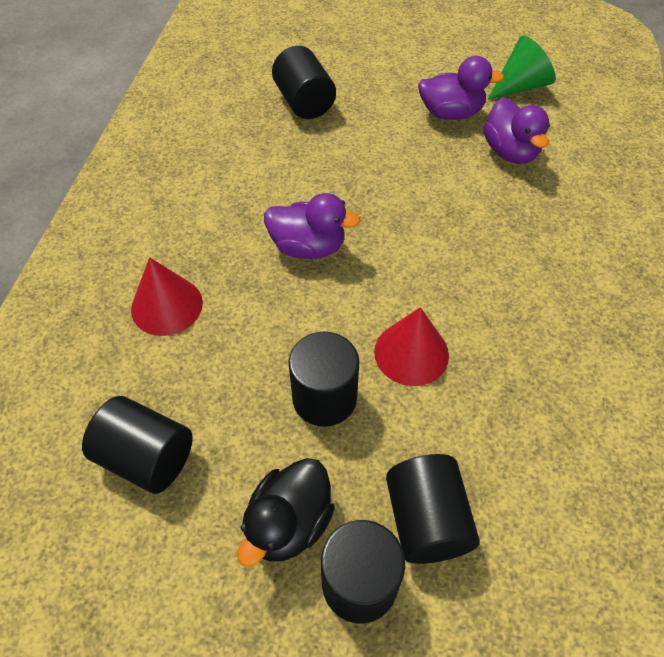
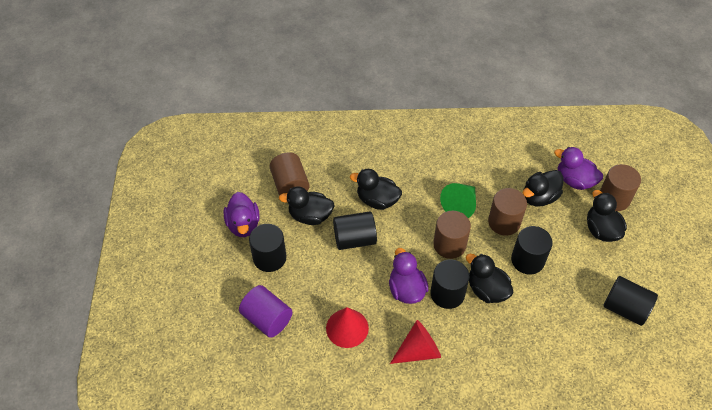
black duck: 1 -> 5
brown cylinder: 0 -> 4
purple cylinder: 0 -> 1

